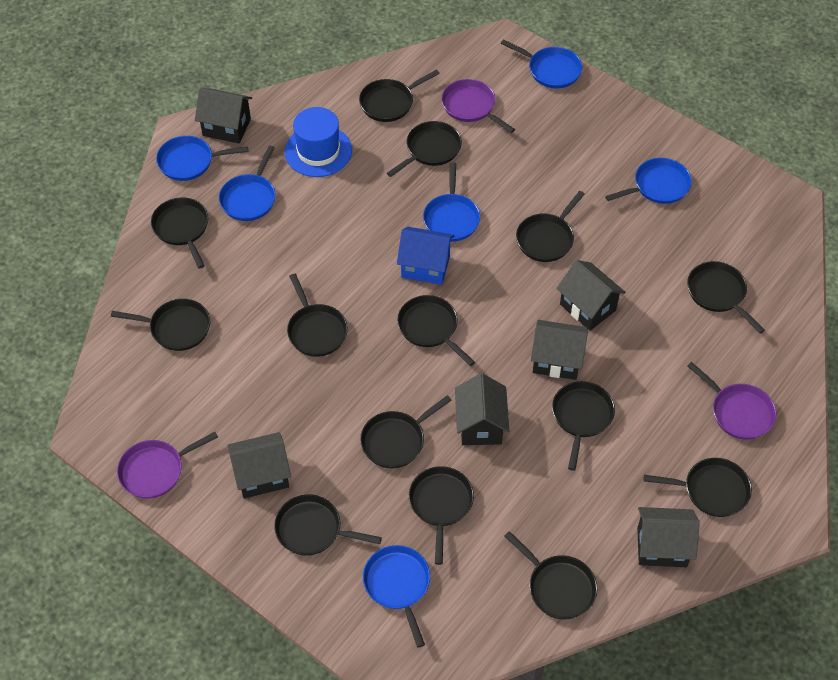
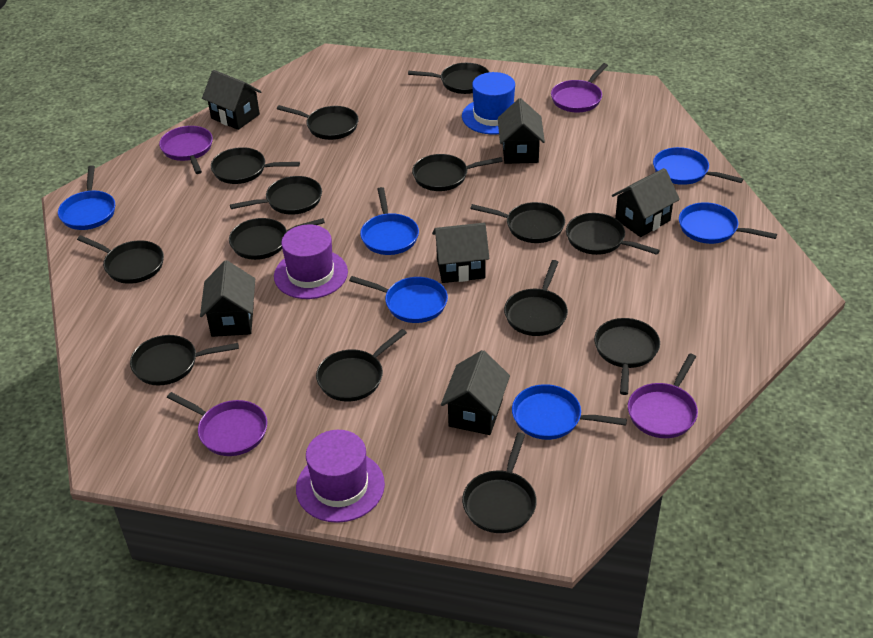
blue house: 1 -> 0
purple hat: 0 -> 2
purple pan: 3 -> 4

